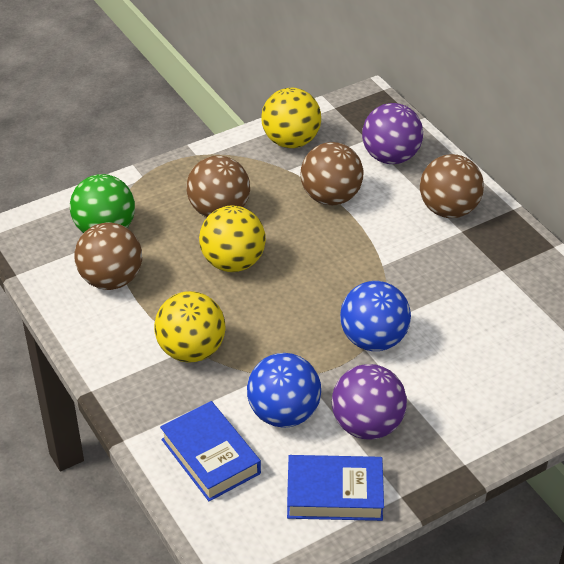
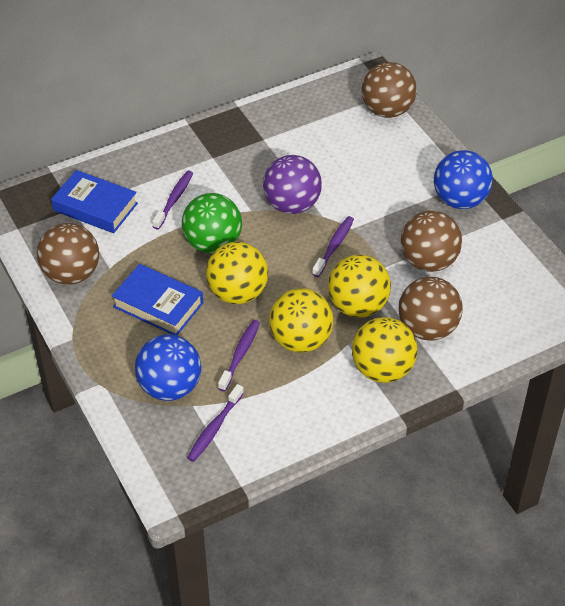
purple ball: 2 -> 1
purple toothbrush: 0 -> 4
yellow ball: 3 -> 4

